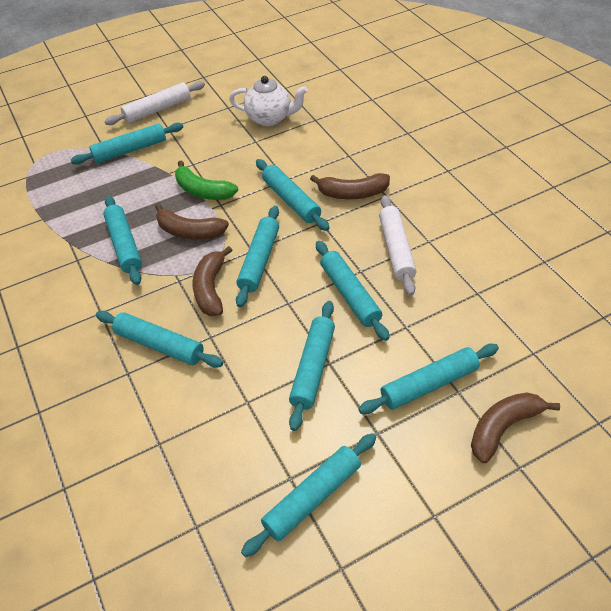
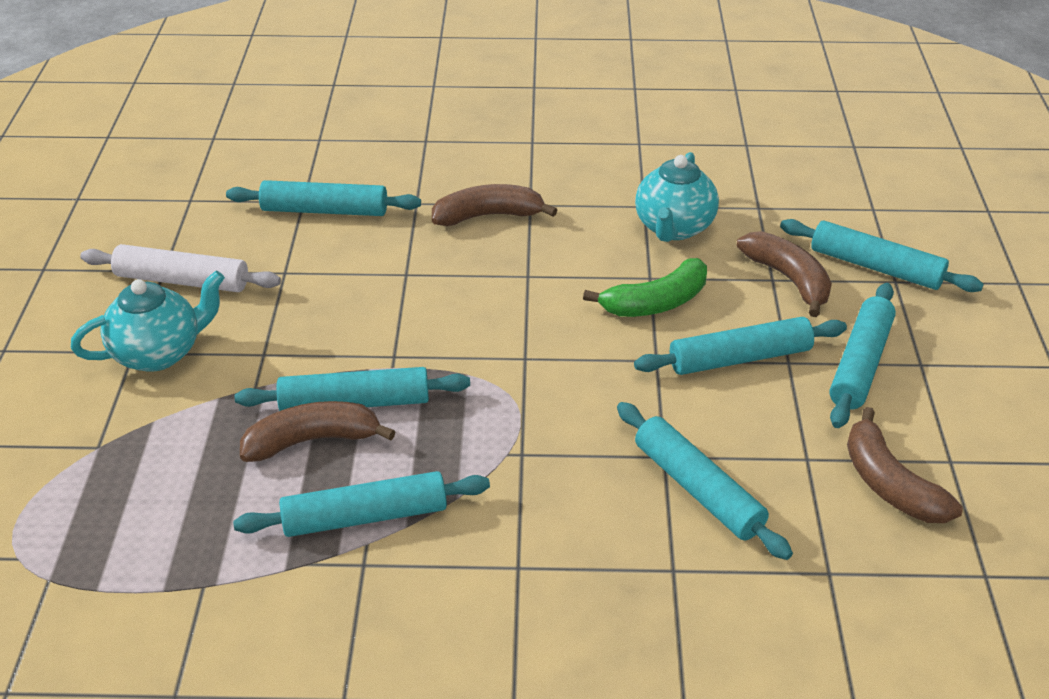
turquoise rolling pin: 9 -> 7
turquoise teapot: 0 -> 2
white rolling pin: 2 -> 1
white teapot: 1 -> 0

